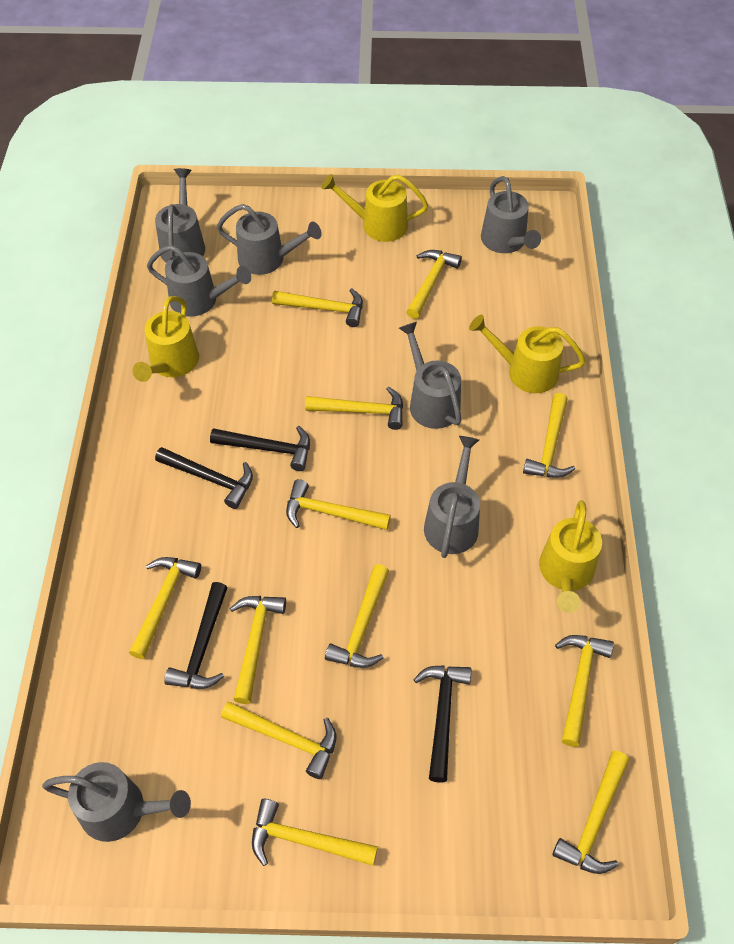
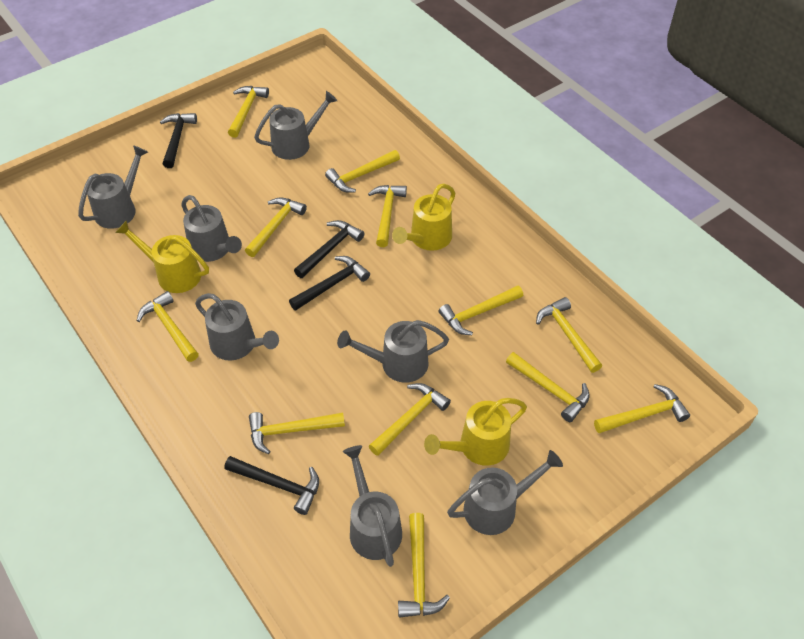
yellow watering can: 4 -> 3

